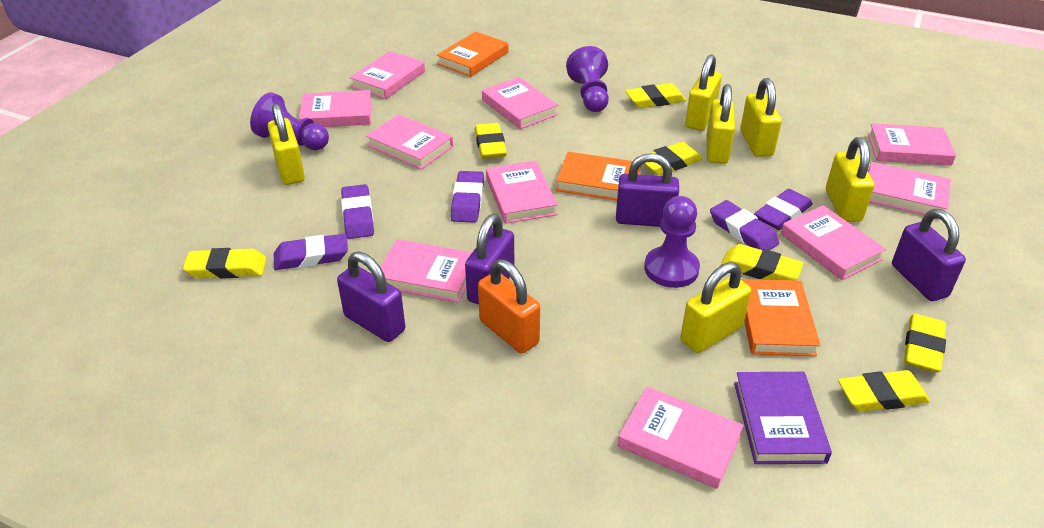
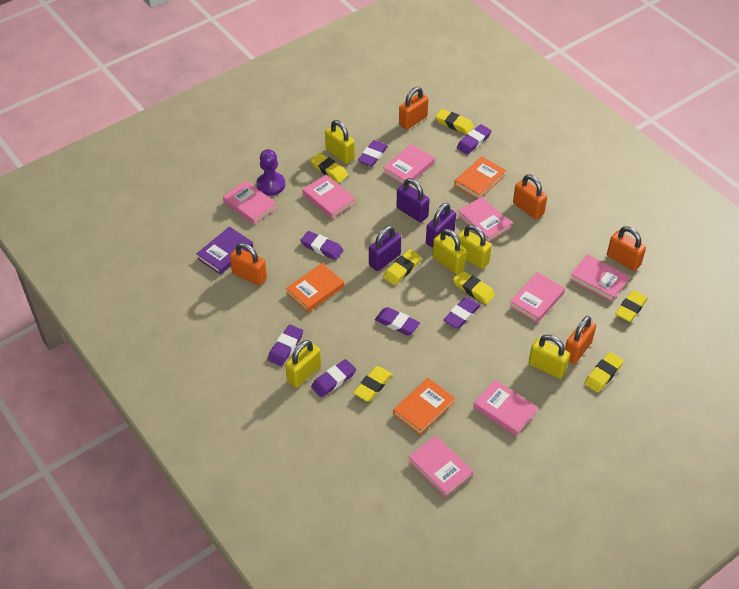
orange padlock: 1 -> 5
pink book: 10 -> 8
purple eraser: 5 -> 7
purple padlock: 4 -> 3
purple pawn: 3 -> 1
yellow padlock: 6 -> 5

